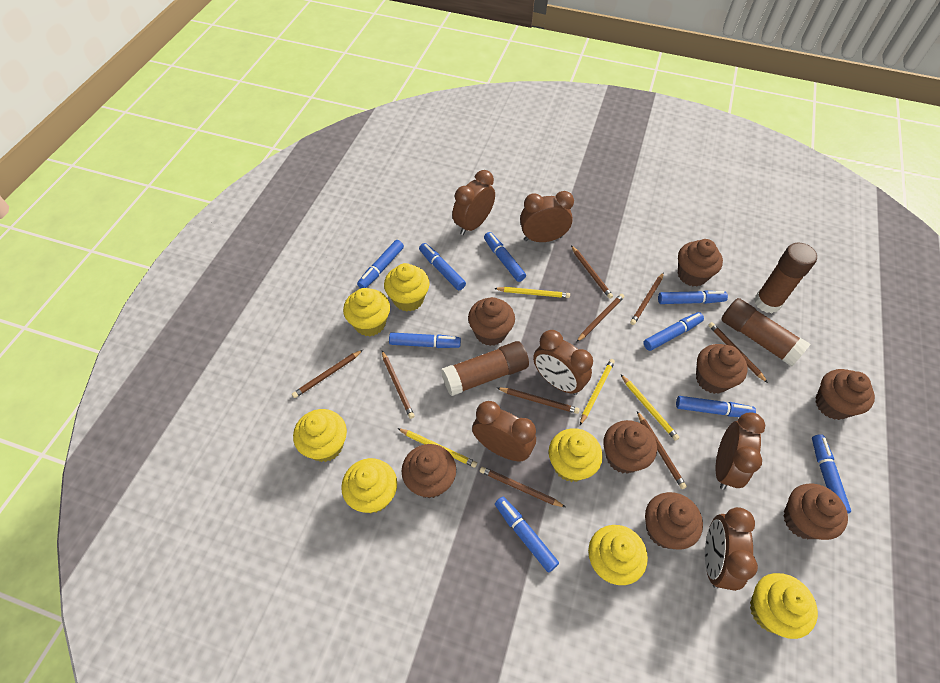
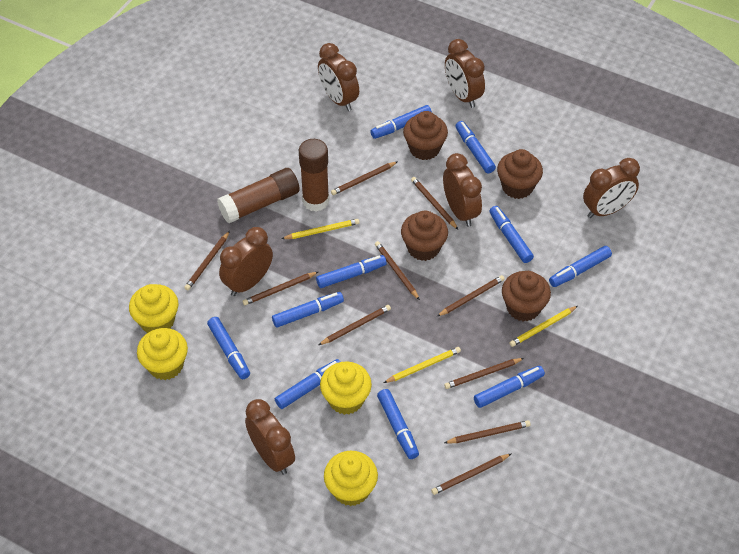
blue marker: 9 -> 10
brown cupcake: 8 -> 4
brown glue stick: 3 -> 2
brown pencil: 9 -> 10
yellow cupcake: 7 -> 4
yellow pencil: 4 -> 3

